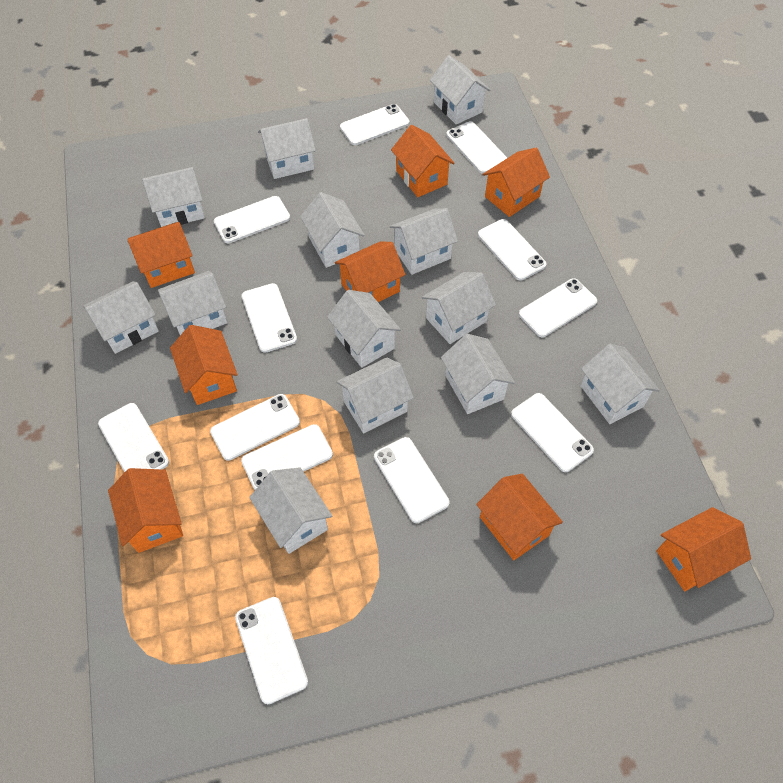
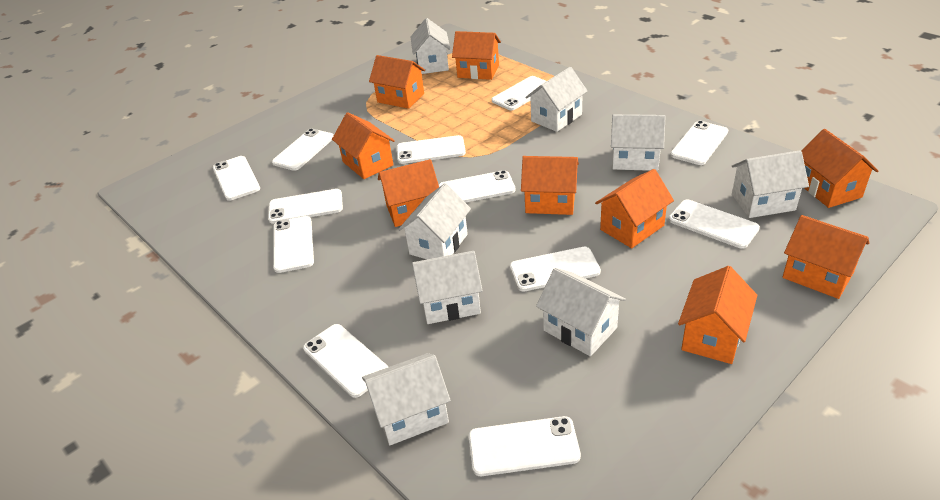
orange house: 8 -> 9
white house: 13 -> 8

